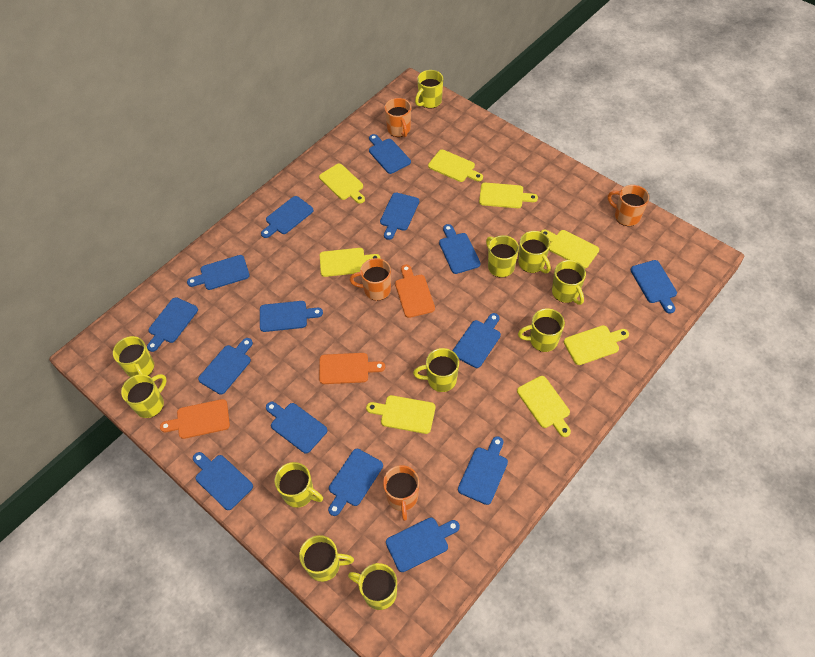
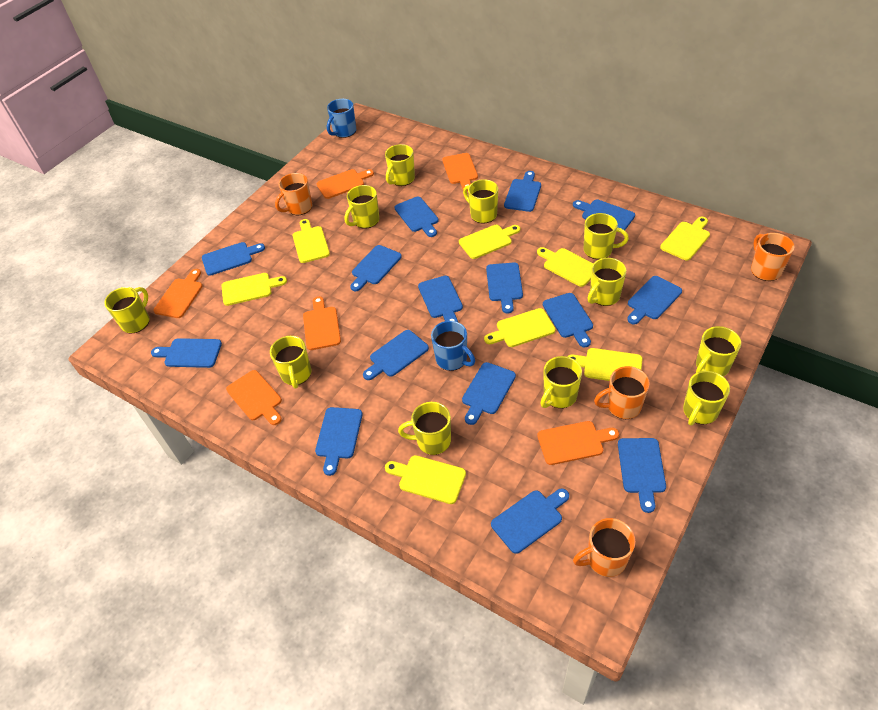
blue mug: 0 -> 2
orange cutting board: 3 -> 6

